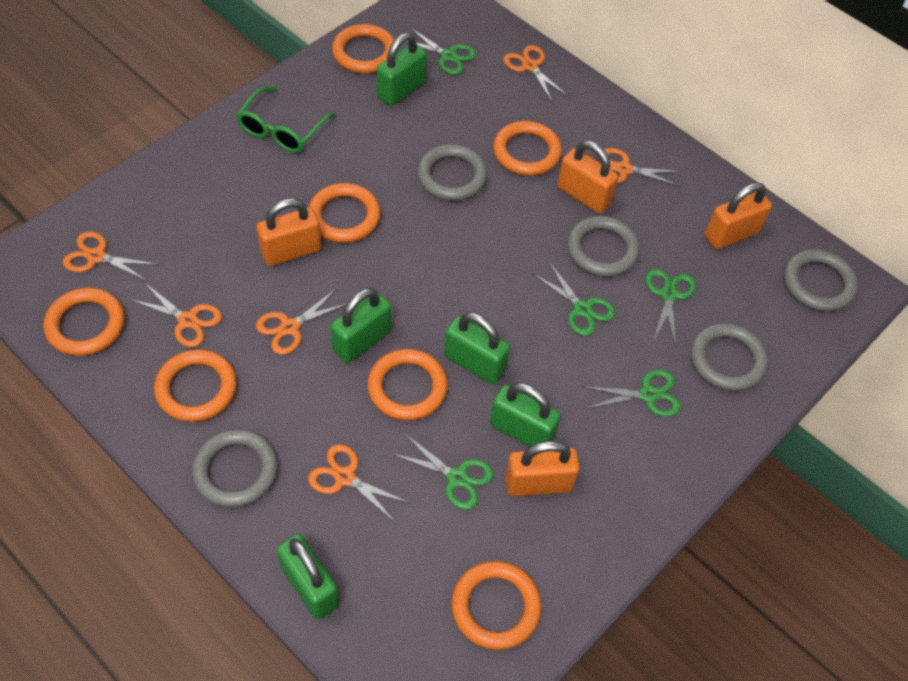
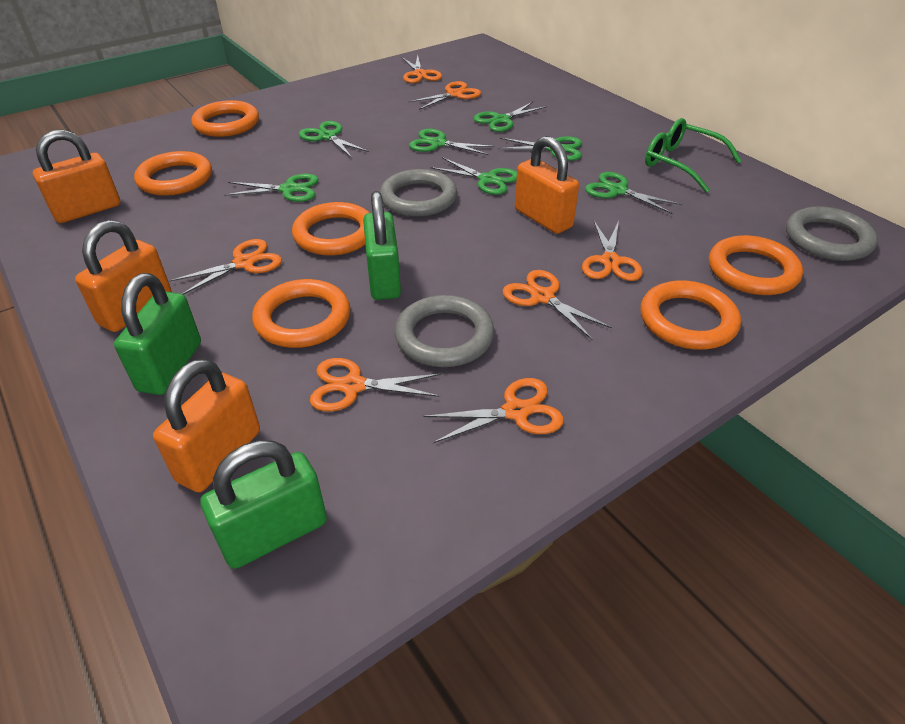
green padlock: 5 -> 3
green scissors: 5 -> 7
grey ring: 5 -> 3
orange ring: 7 -> 6
orange scissors: 6 -> 7

